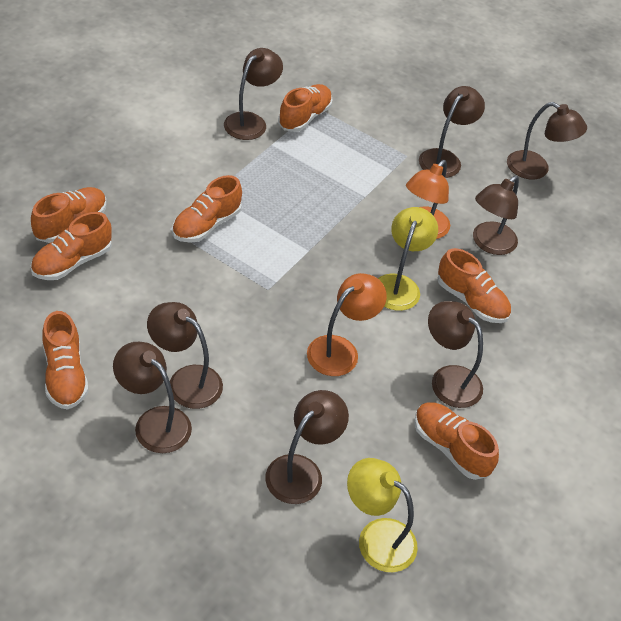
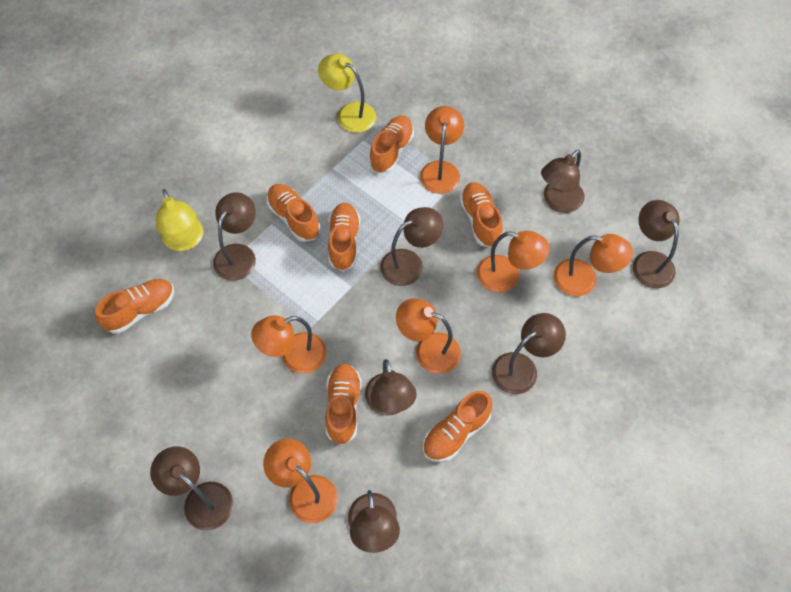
orange lamp: 2 -> 6

